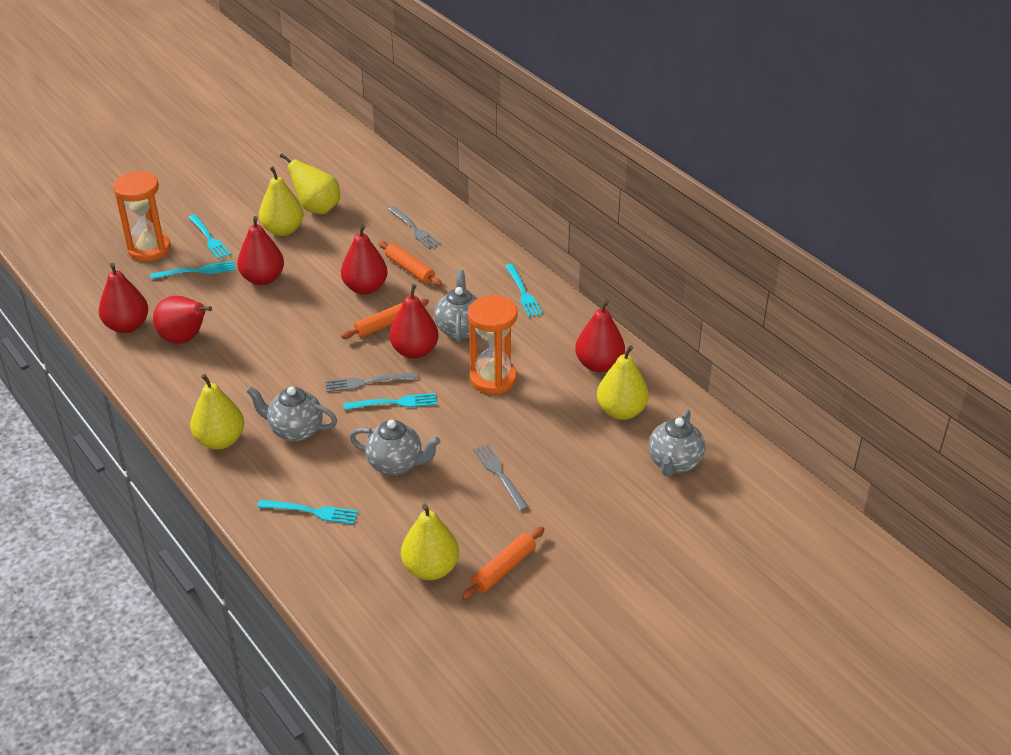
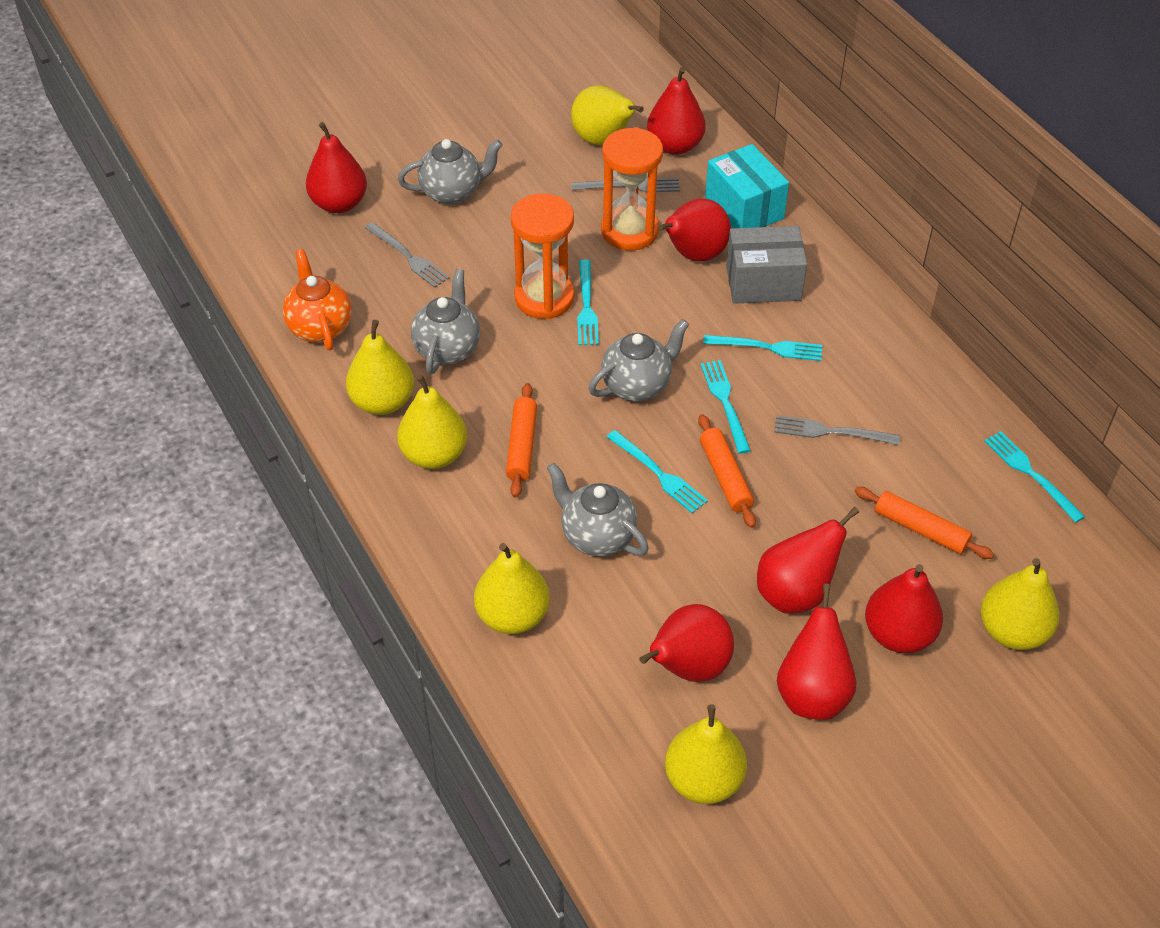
grey box: 0 -> 1
orange teapot: 0 -> 1
red pear: 6 -> 7
turquoise box: 0 -> 1
yellow pear: 5 -> 6

